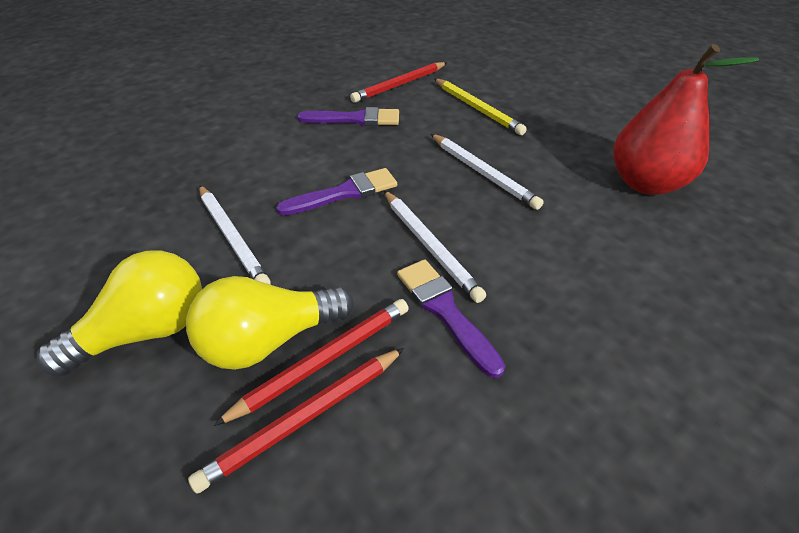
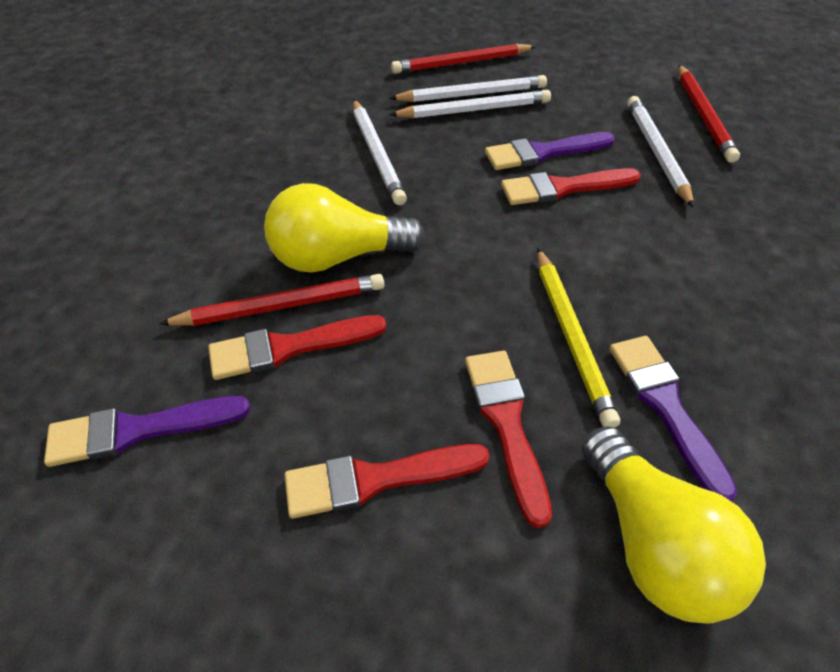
red brush: 0 -> 4
red pear: 1 -> 0
white pencil: 3 -> 4

